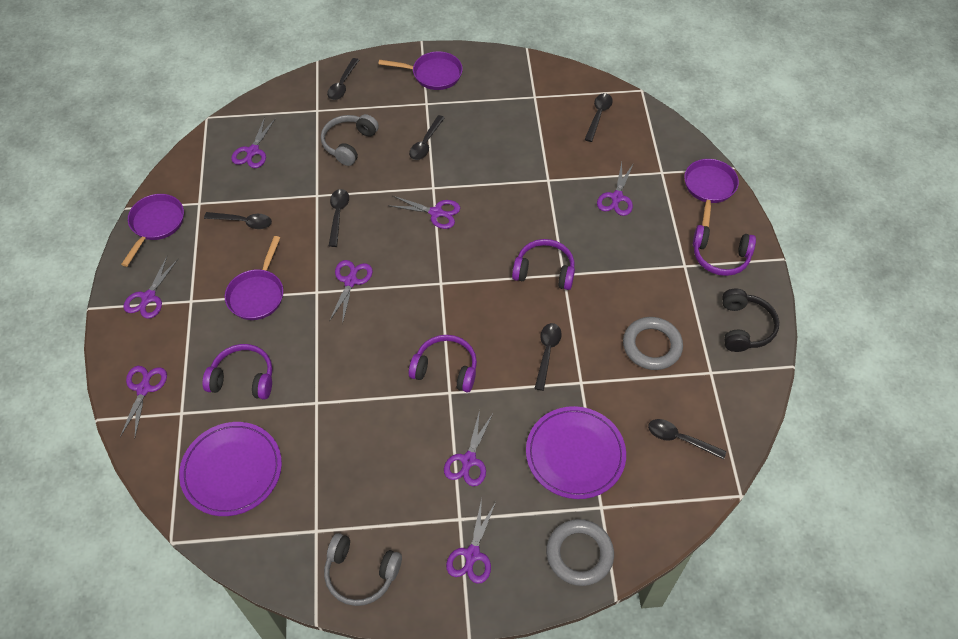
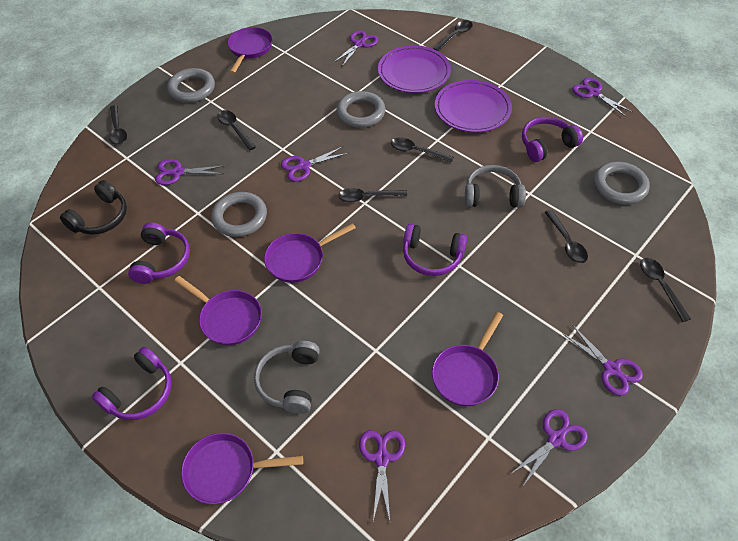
grey ring: 2 -> 4
purple pan: 4 -> 5
purple scissors: 8 -> 7

